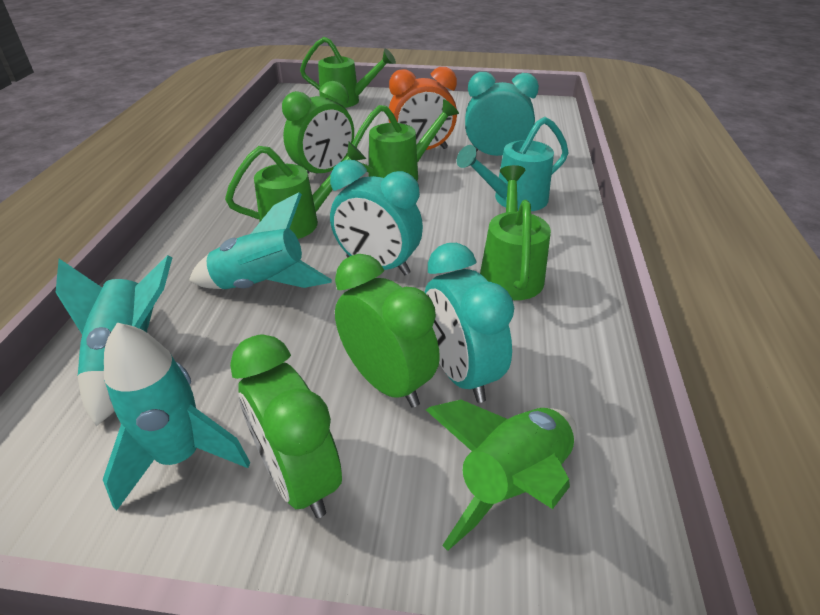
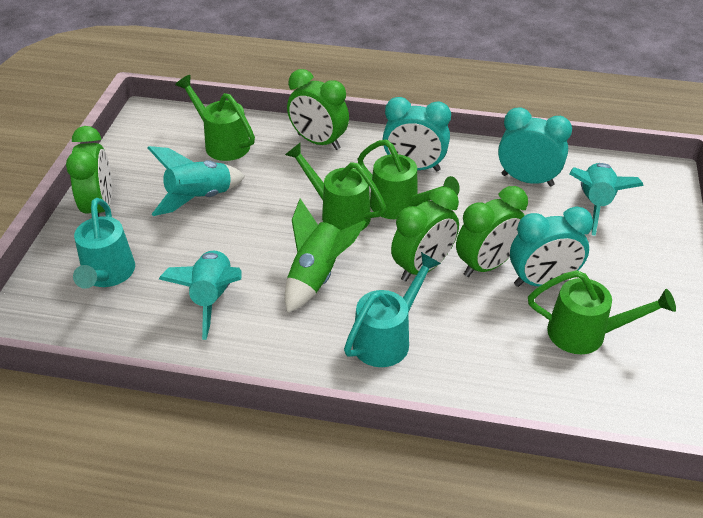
green clock: 3 -> 4
orange clock: 1 -> 0
turquoise watering can: 1 -> 2

